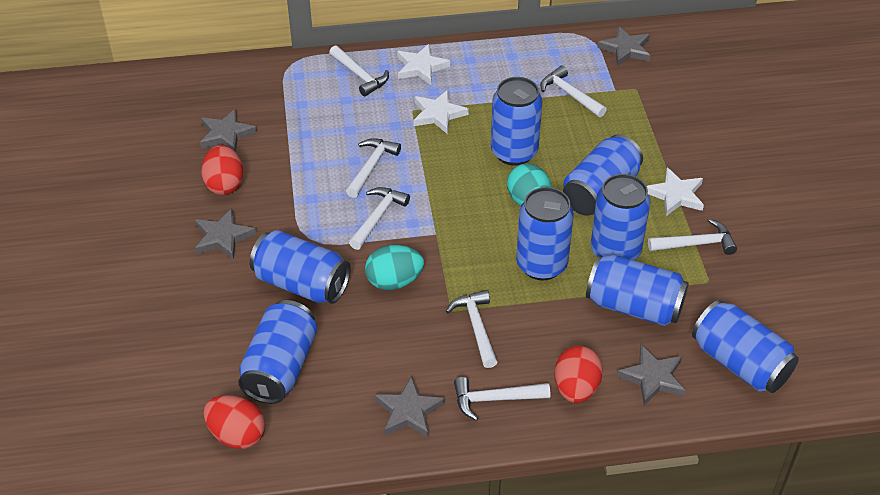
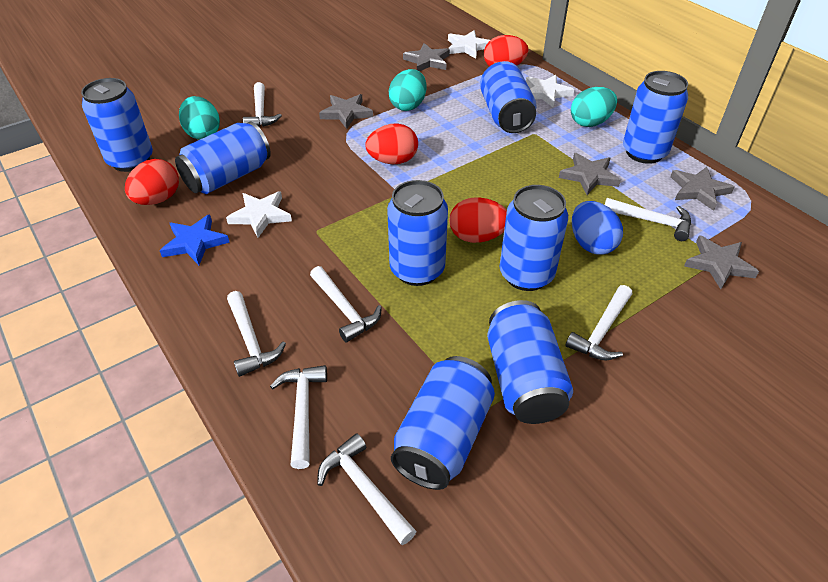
blue egg: 0 -> 1
blue star: 0 -> 1
red egg: 3 -> 4
turquoise egg: 2 -> 3

